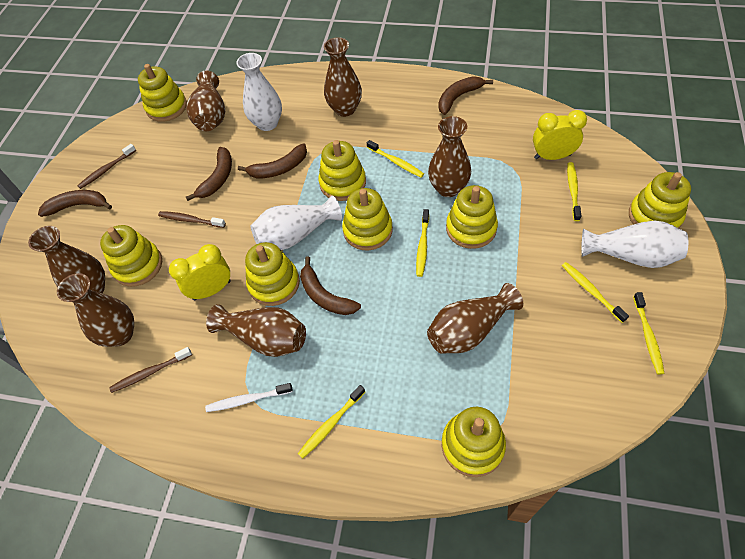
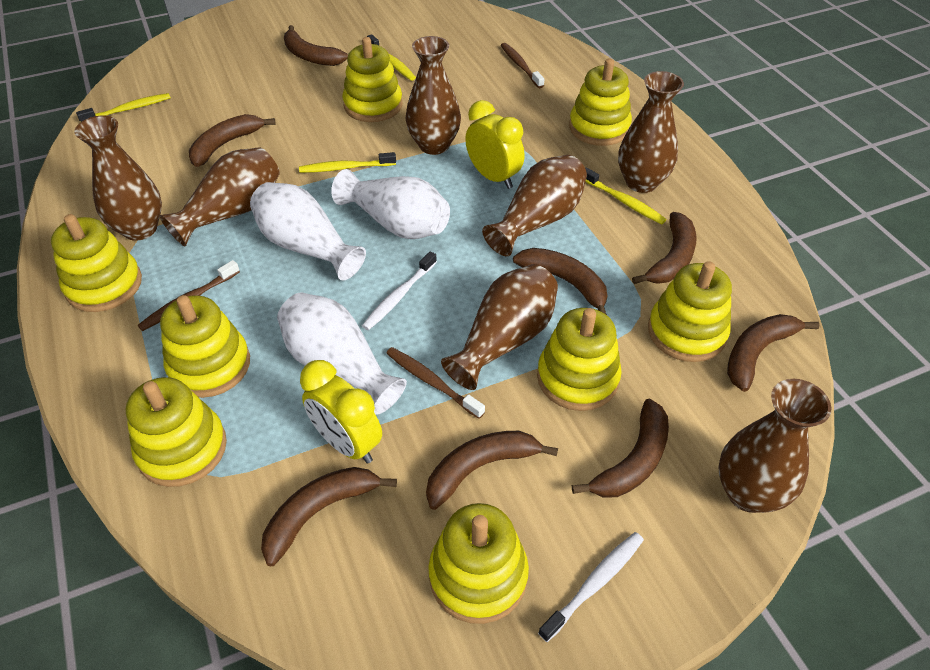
brown banana: 5 -> 8
white toothbrush: 1 -> 2
yellow toothbrush: 6 -> 4

